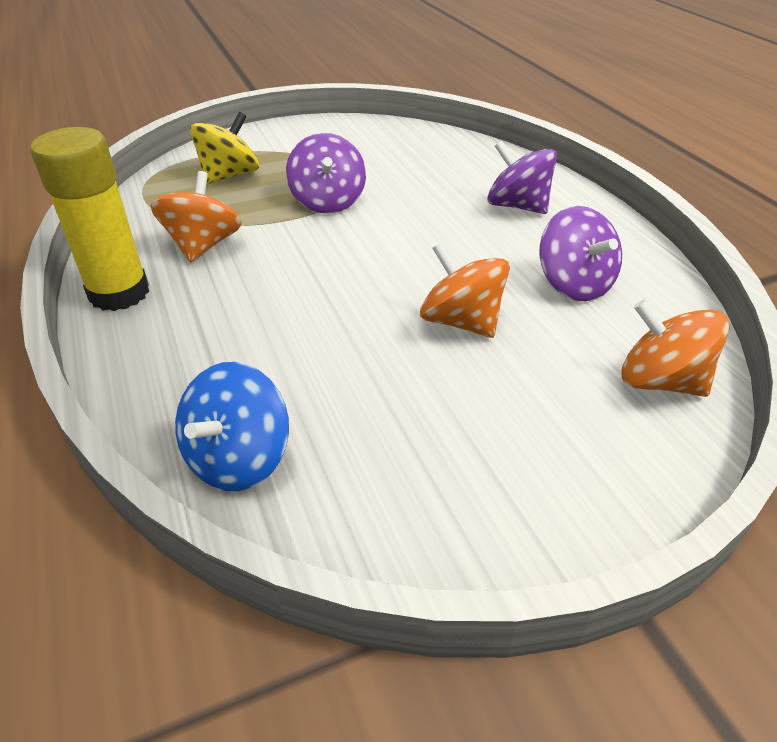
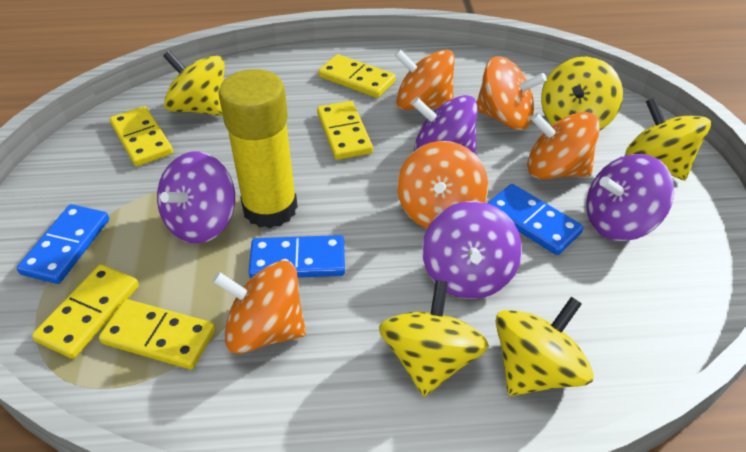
blue domino: 0 -> 3
blue spinning top: 1 -> 0
orange spinning top: 3 -> 5
purple spinning top: 3 -> 4
yellow domino: 0 -> 5
yellow spinning top: 1 -> 5

